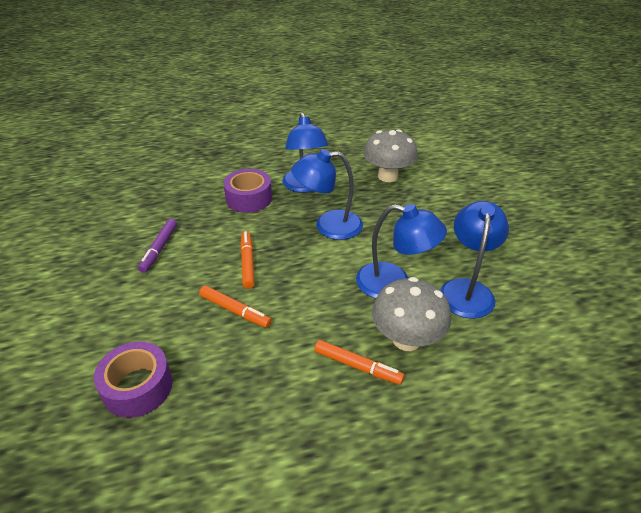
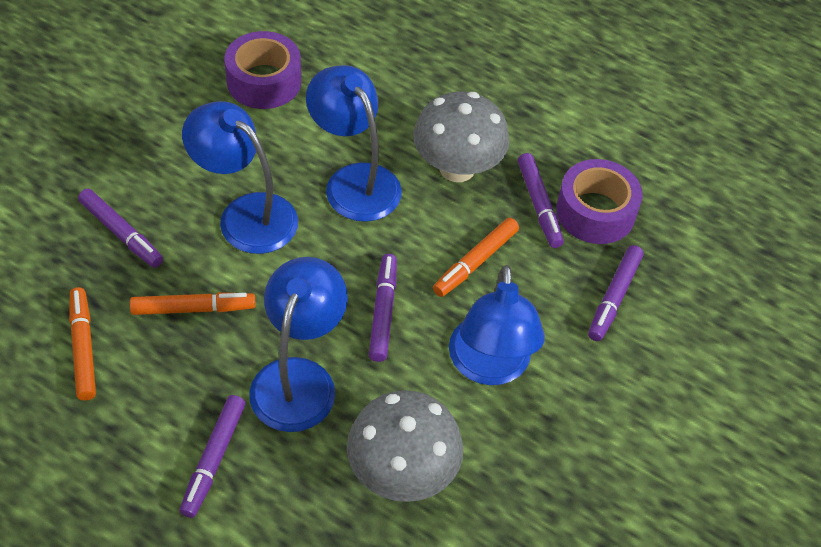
purple marker: 1 -> 5

